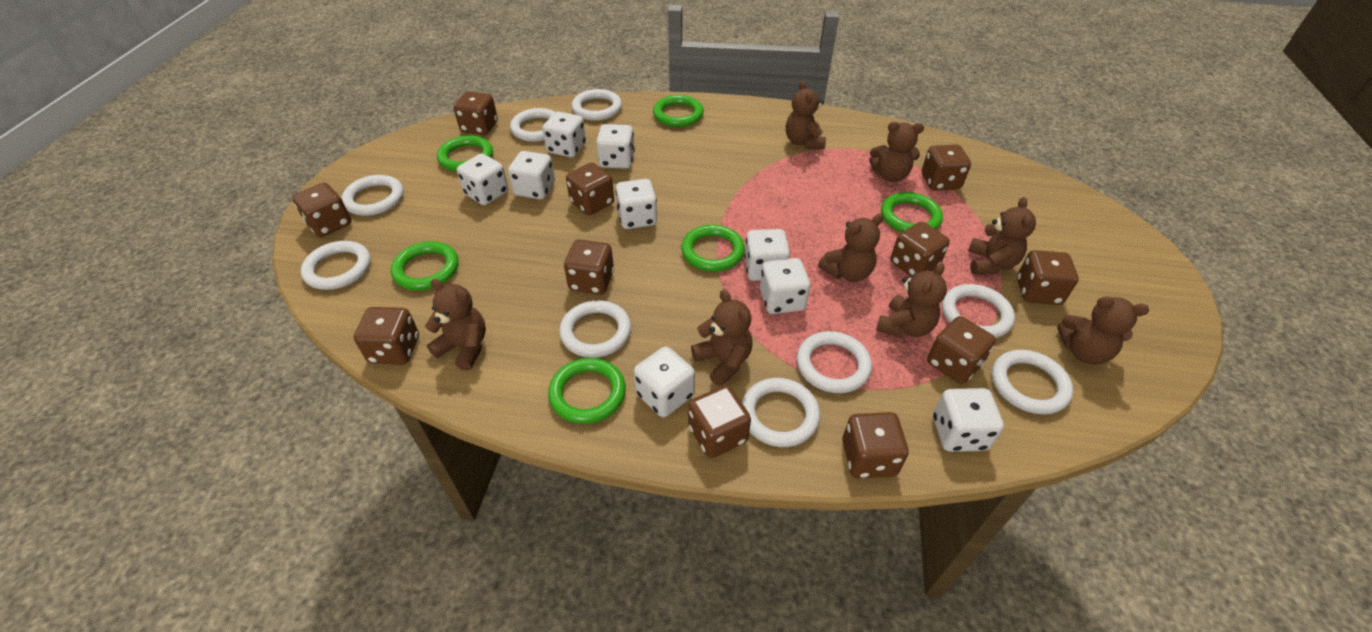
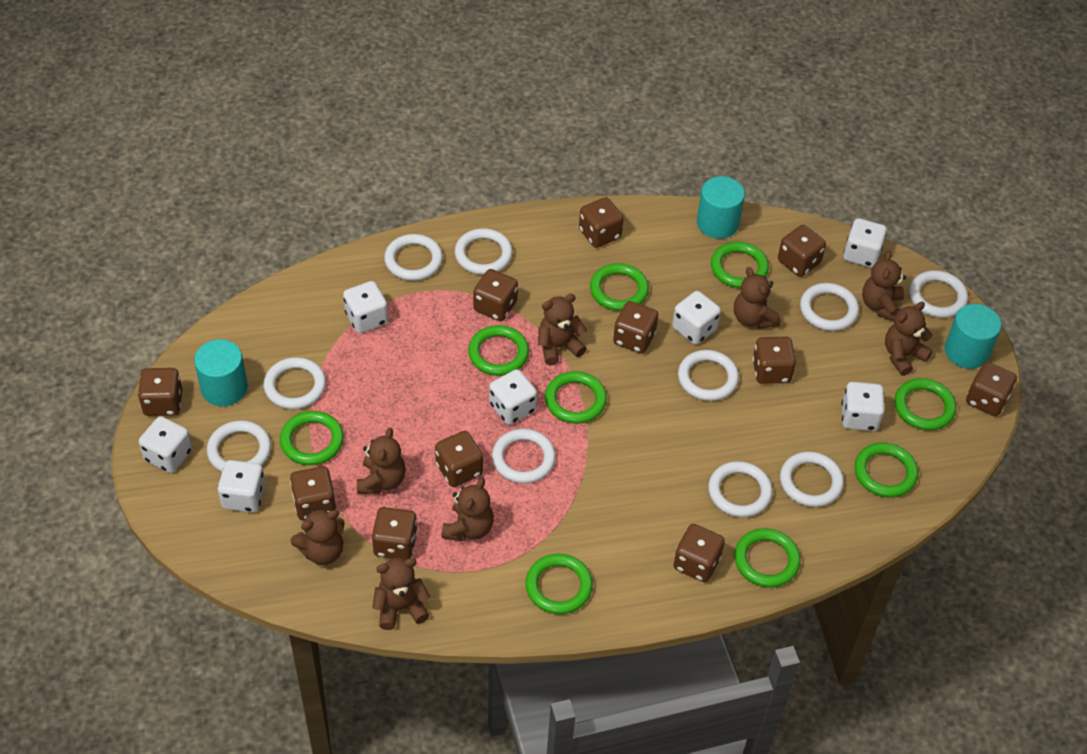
green ring: 6 -> 9
turquoise cylinder: 0 -> 3
white dice: 9 -> 7
white ring: 9 -> 10

